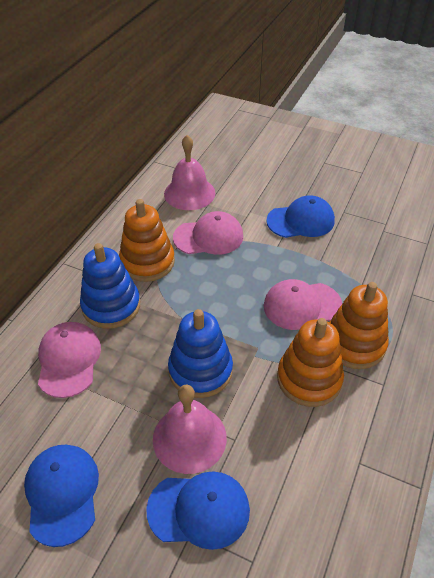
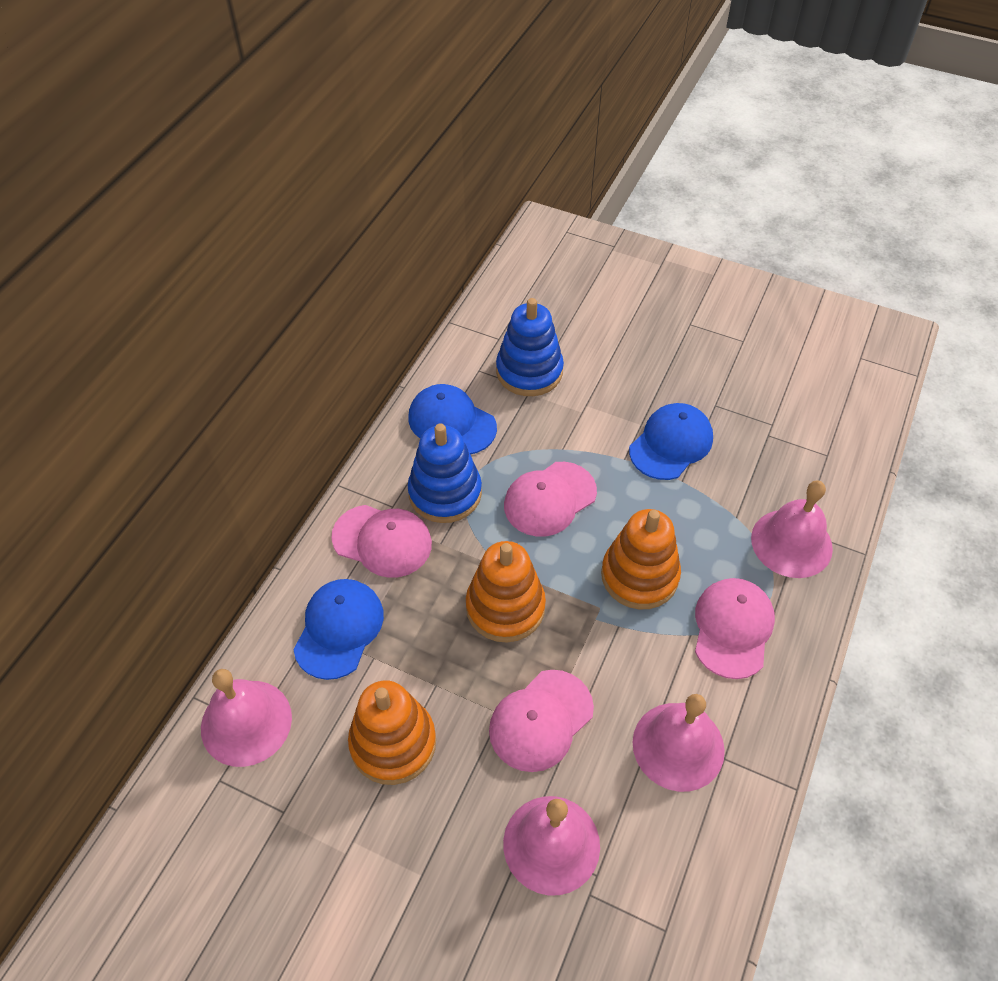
pink bell: 2 -> 4
pink cap: 3 -> 4

